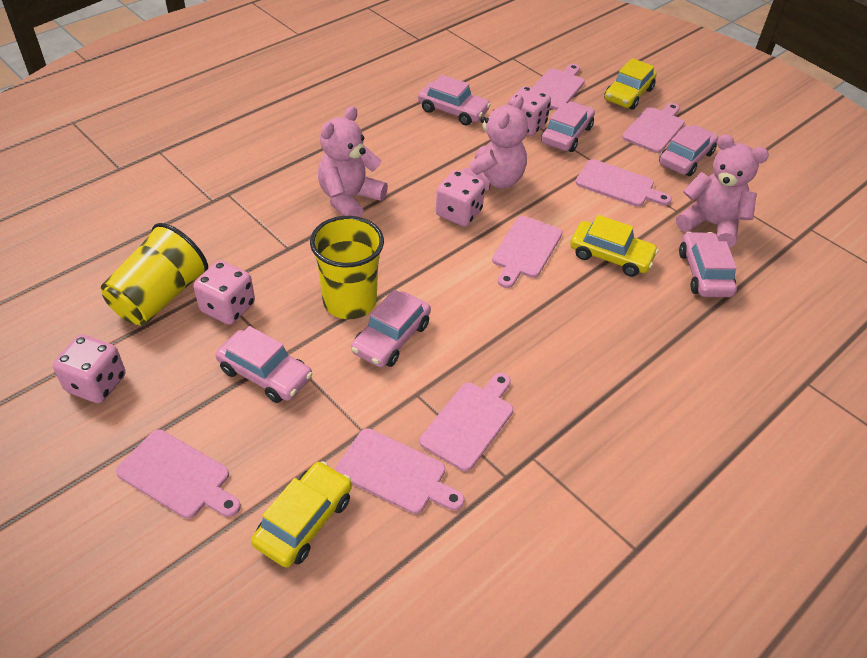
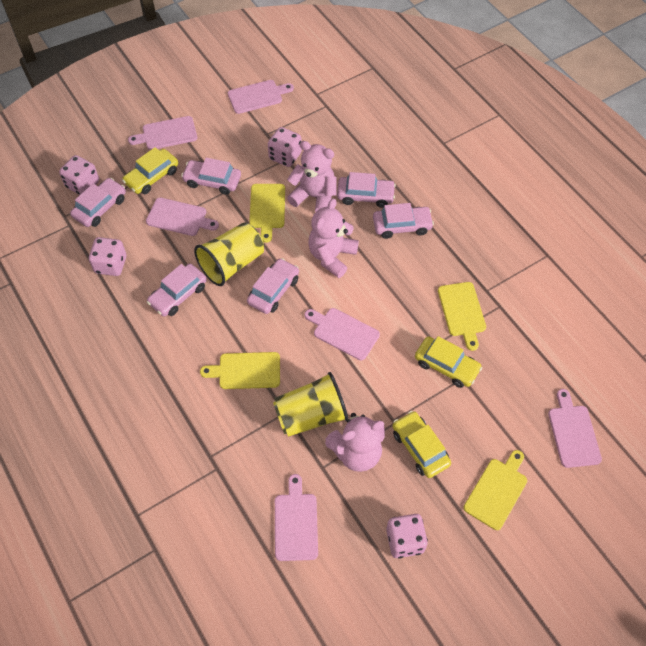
pink cutting board: 7 -> 6
yellow cutting board: 0 -> 4

